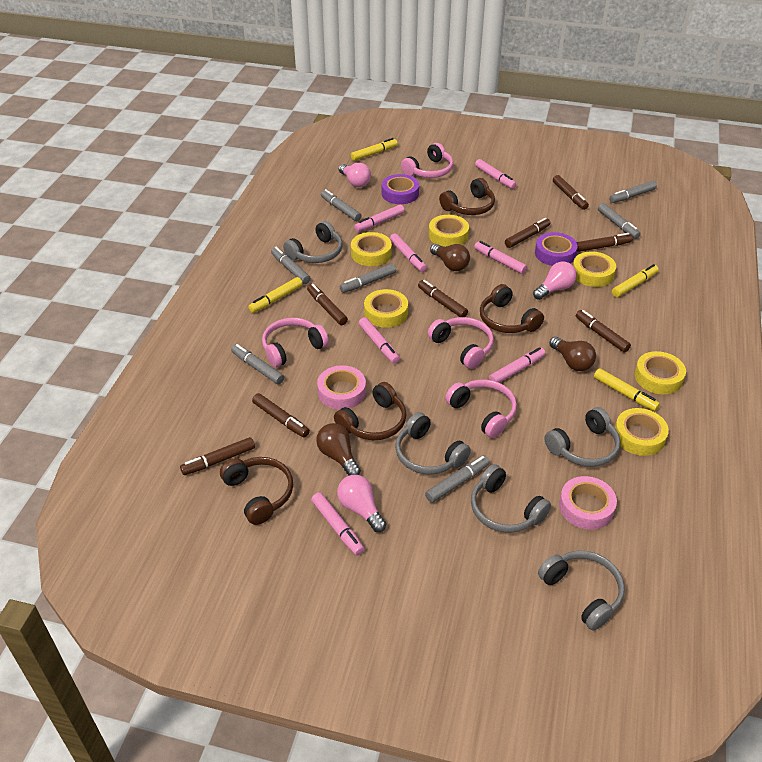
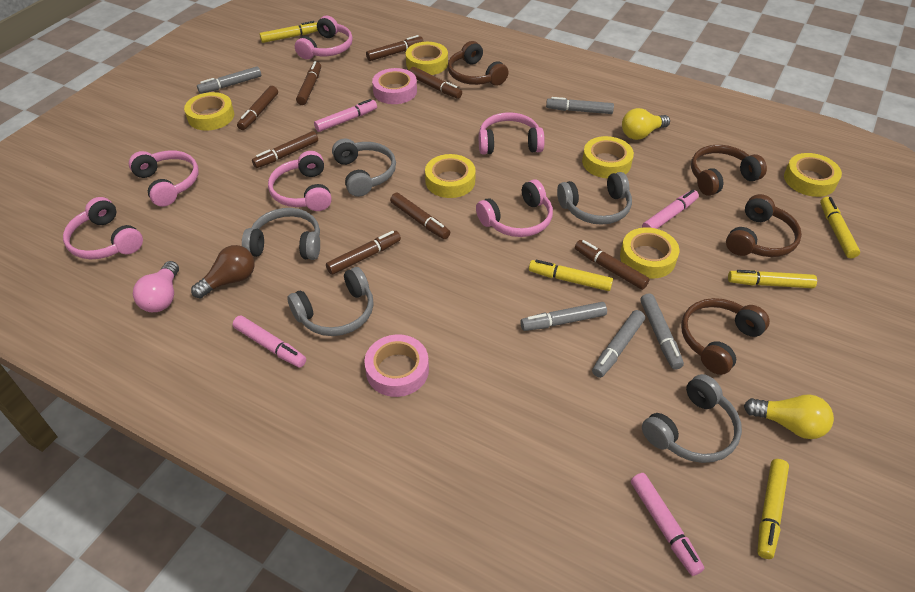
brown light bulb: 3 -> 1
grey marker: 7 -> 5
pink headphones: 4 -> 6
pink light bulb: 3 -> 1
pink marker: 7 -> 4
purple tape: 2 -> 0
yellow light bulb: 0 -> 2
yellow marker: 4 -> 5

